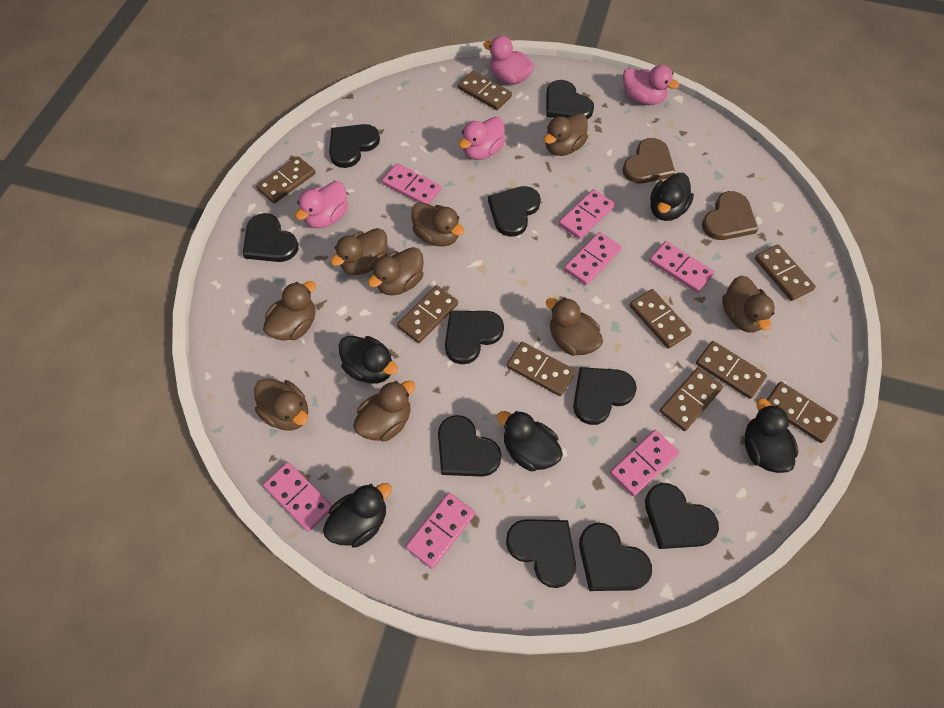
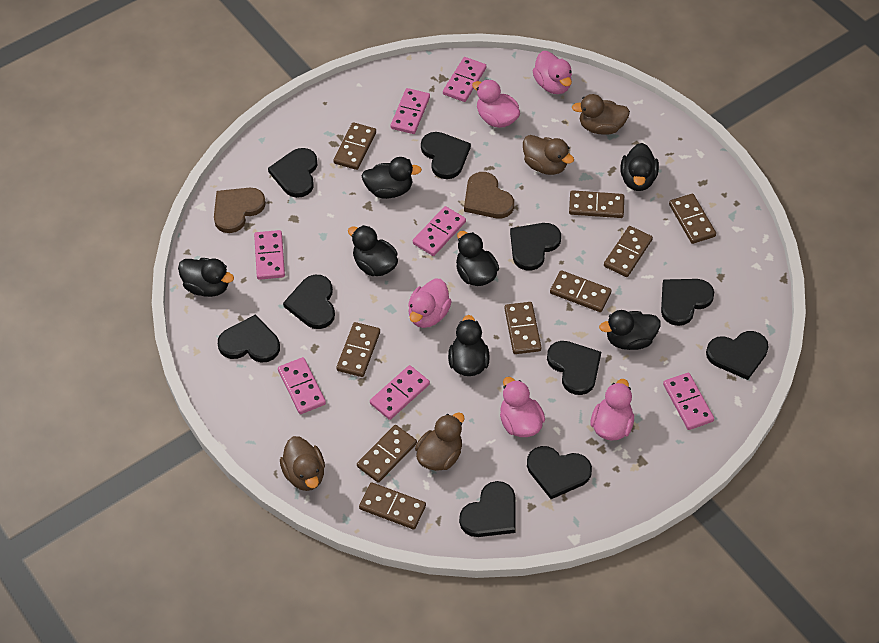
black duck: 5 -> 7
brown duck: 9 -> 4
pink duck: 4 -> 5

